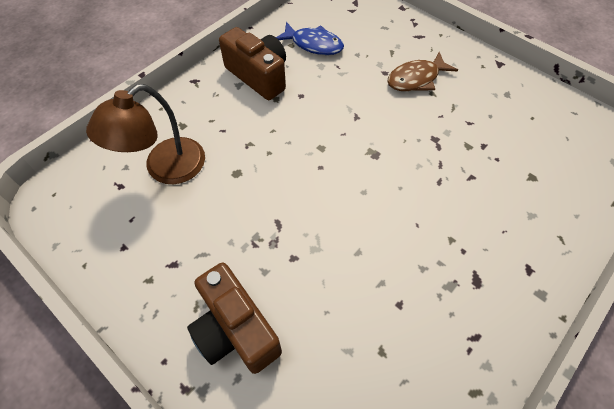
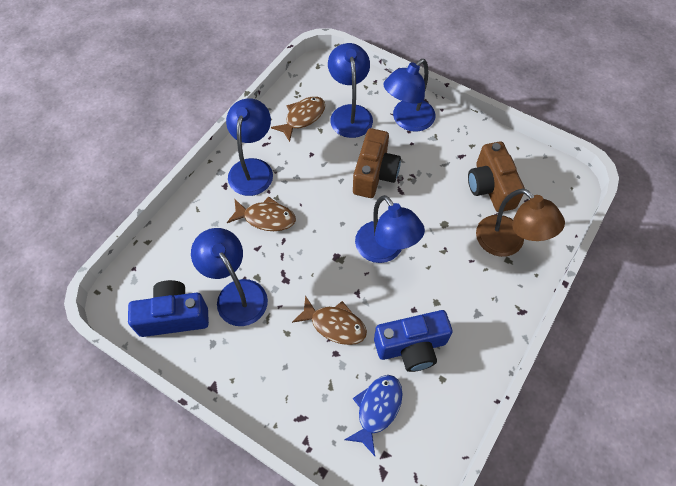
blue camera: 0 -> 2
blue lamp: 0 -> 5
brown fish: 1 -> 3

